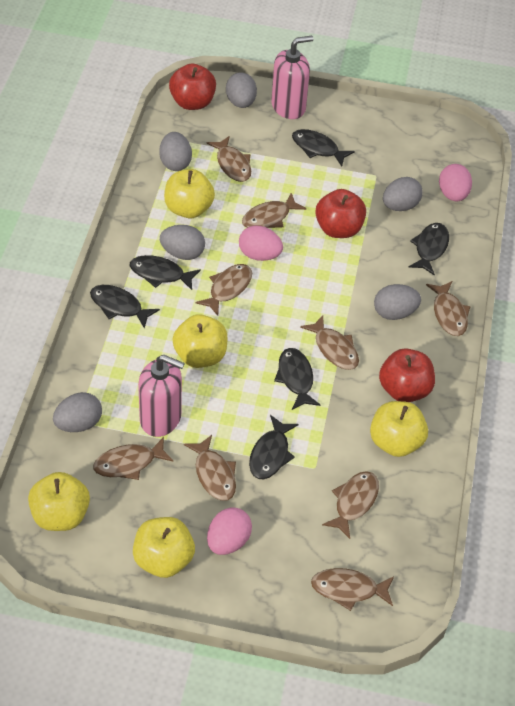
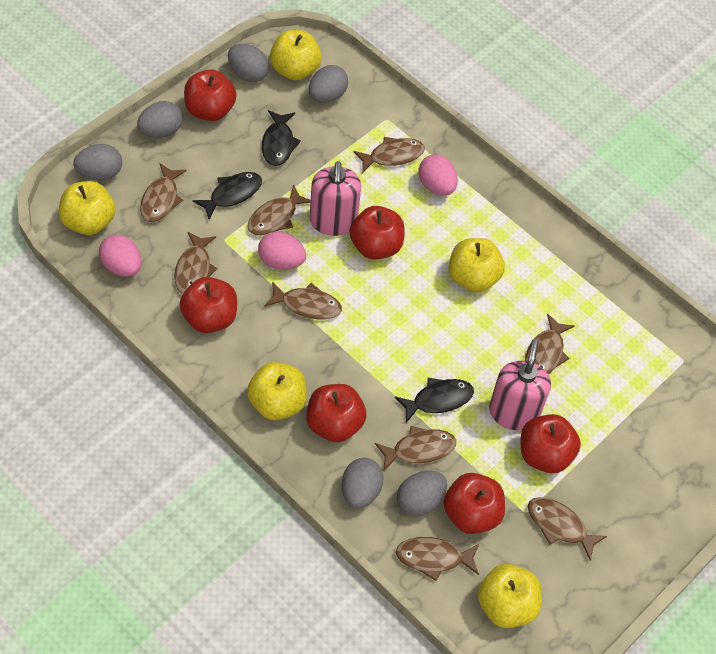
black fish: 6 -> 3
red apple: 3 -> 6

